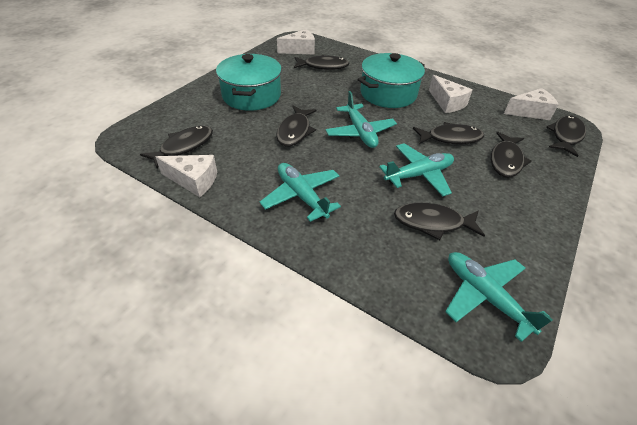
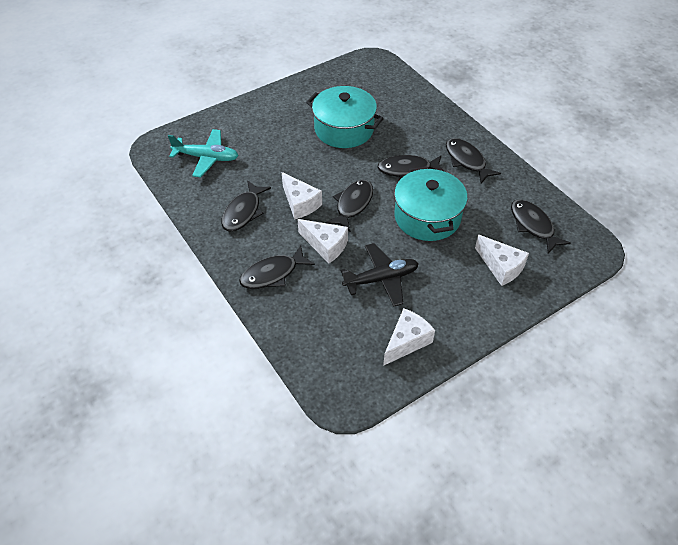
black fish: 7 -> 6
black plane: 0 -> 1
turquoise plane: 4 -> 1

